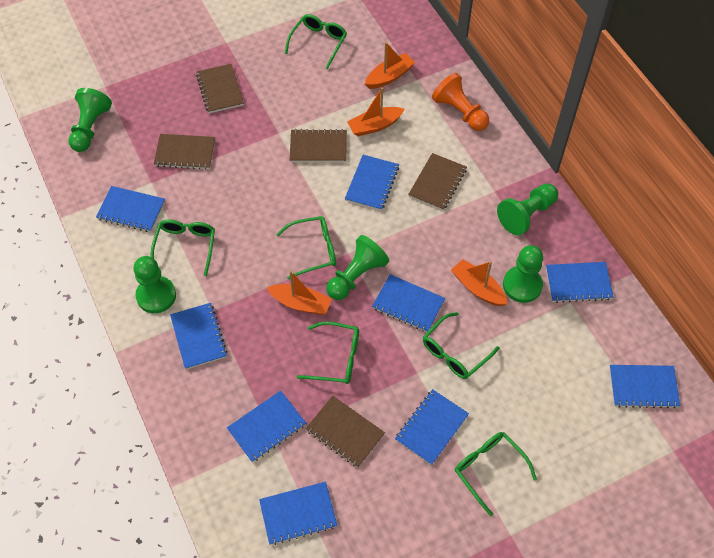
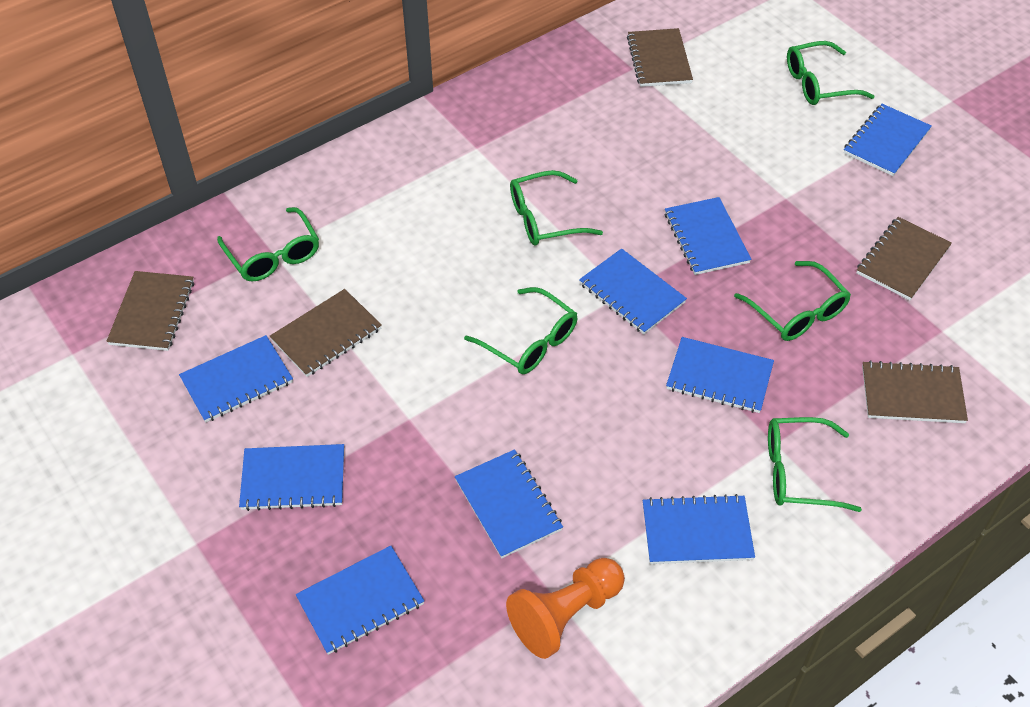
green pawn: 5 -> 0
orange boat: 4 -> 0

